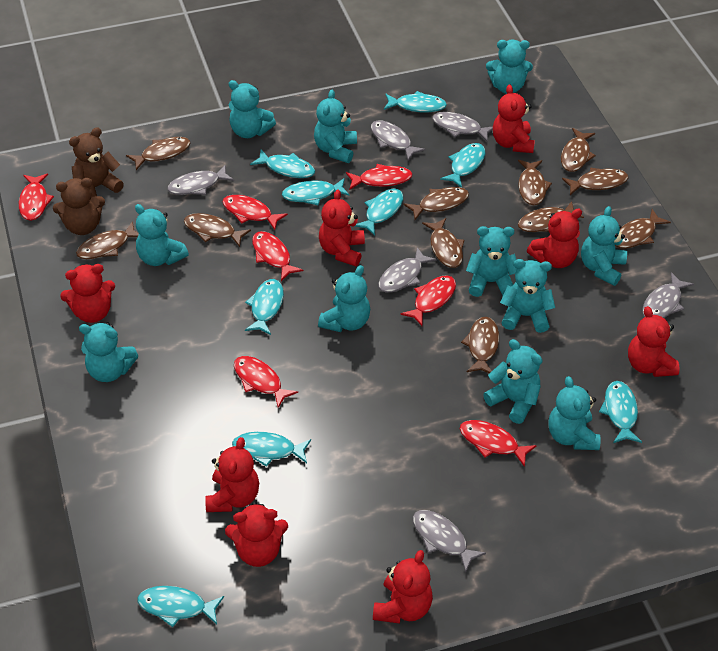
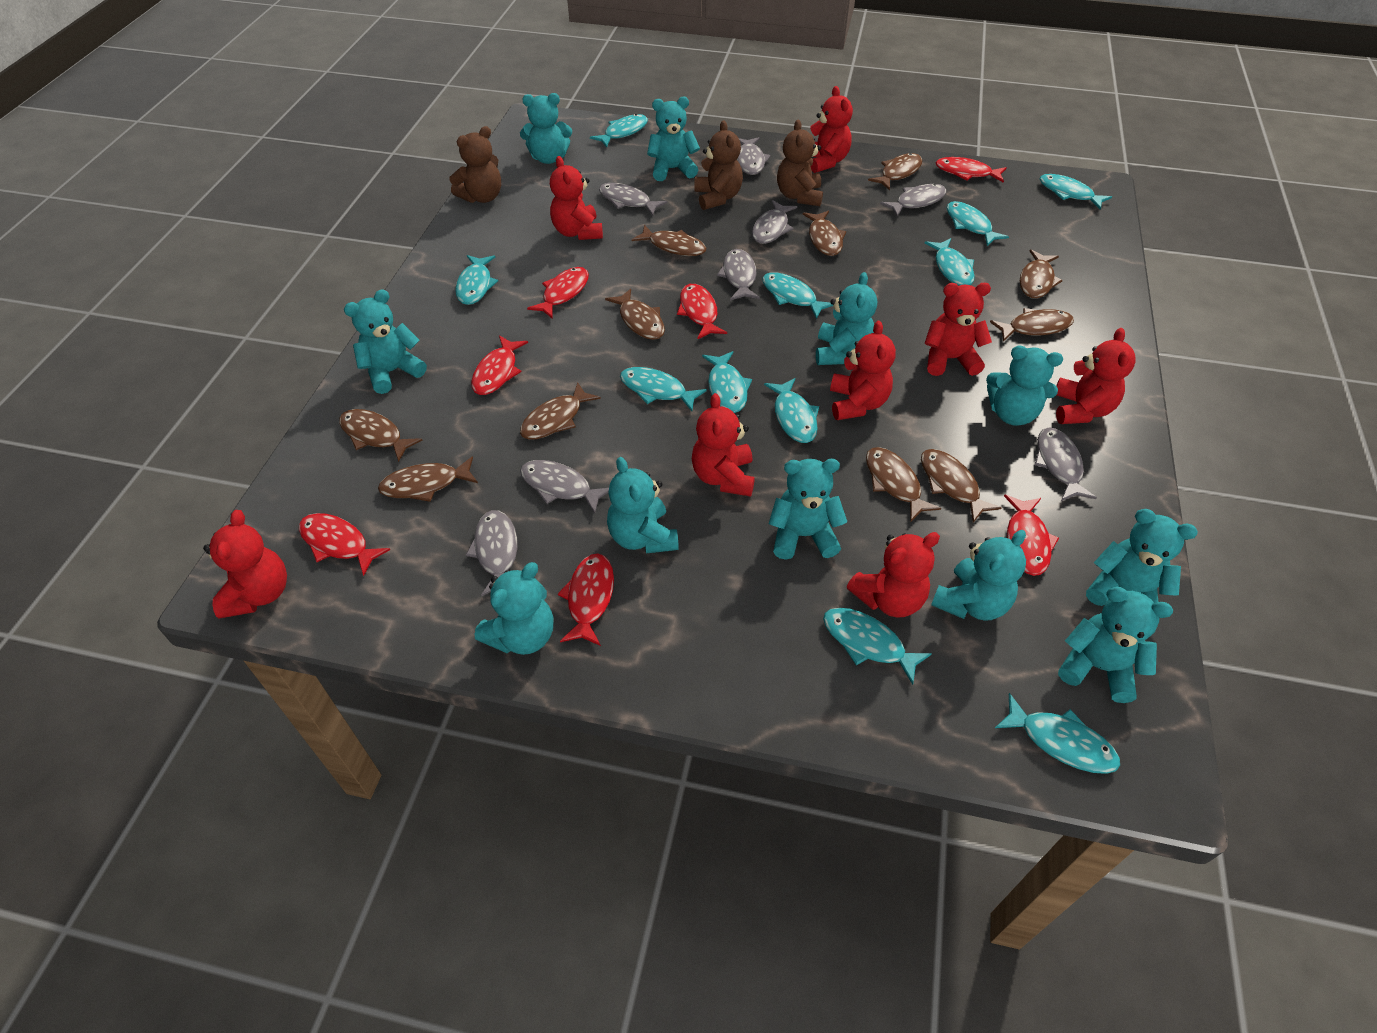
brown teddy bear: 2 -> 3
grey fish: 6 -> 8
turquoise fish: 9 -> 11

